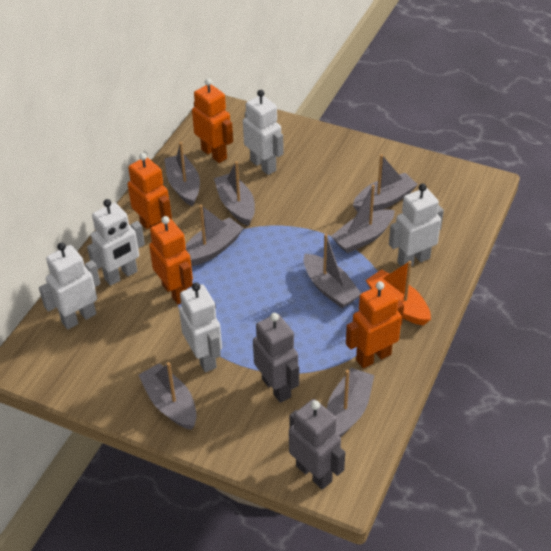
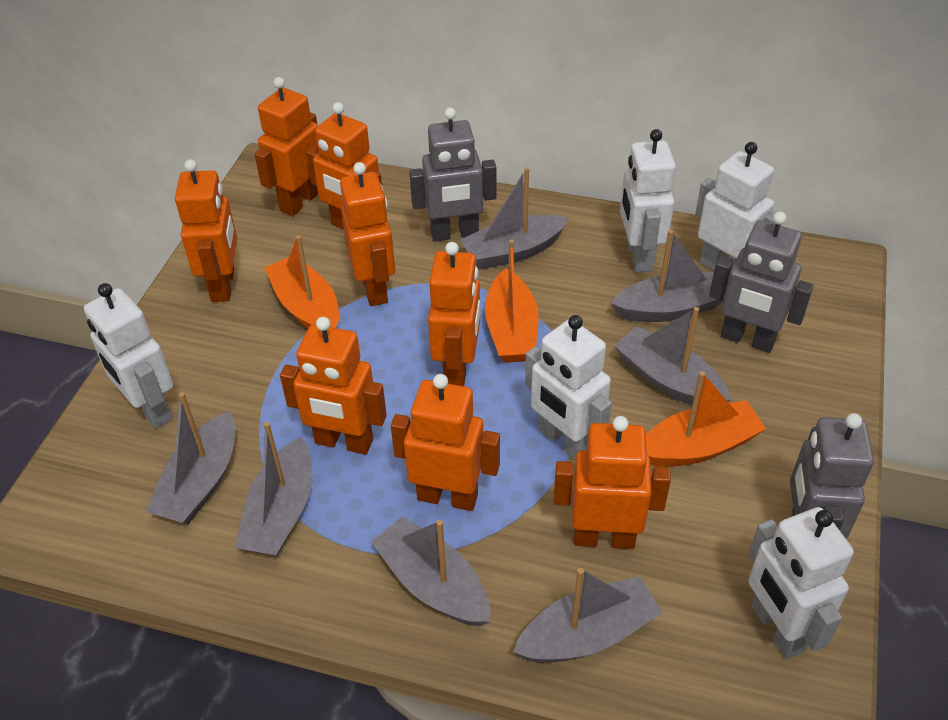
grey boat: 8 -> 7
grey robot: 2 -> 3
orange boat: 1 -> 3
orange robot: 4 -> 8

